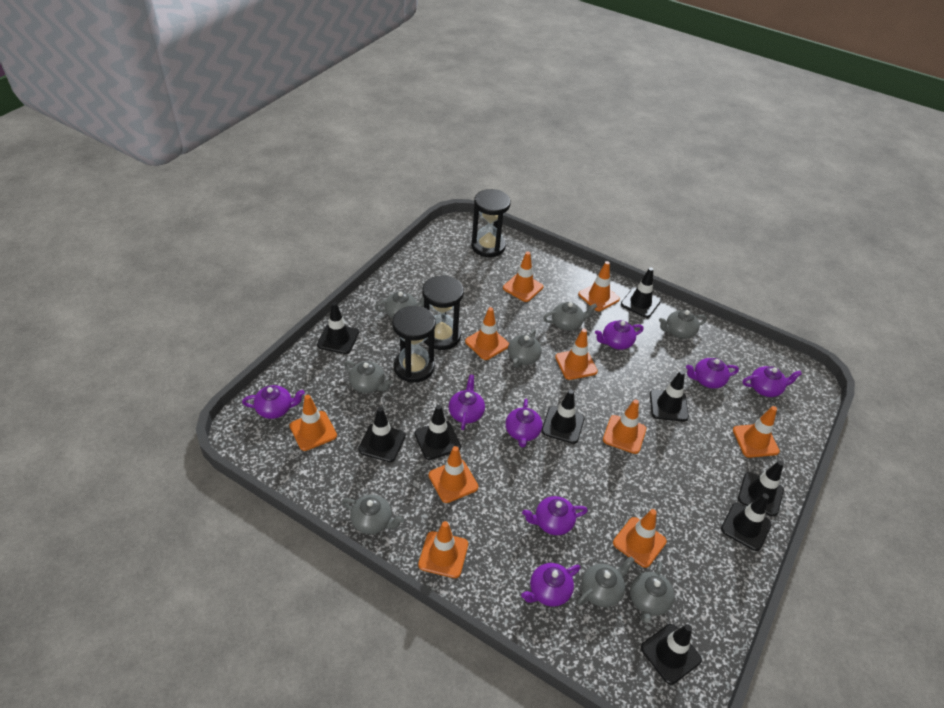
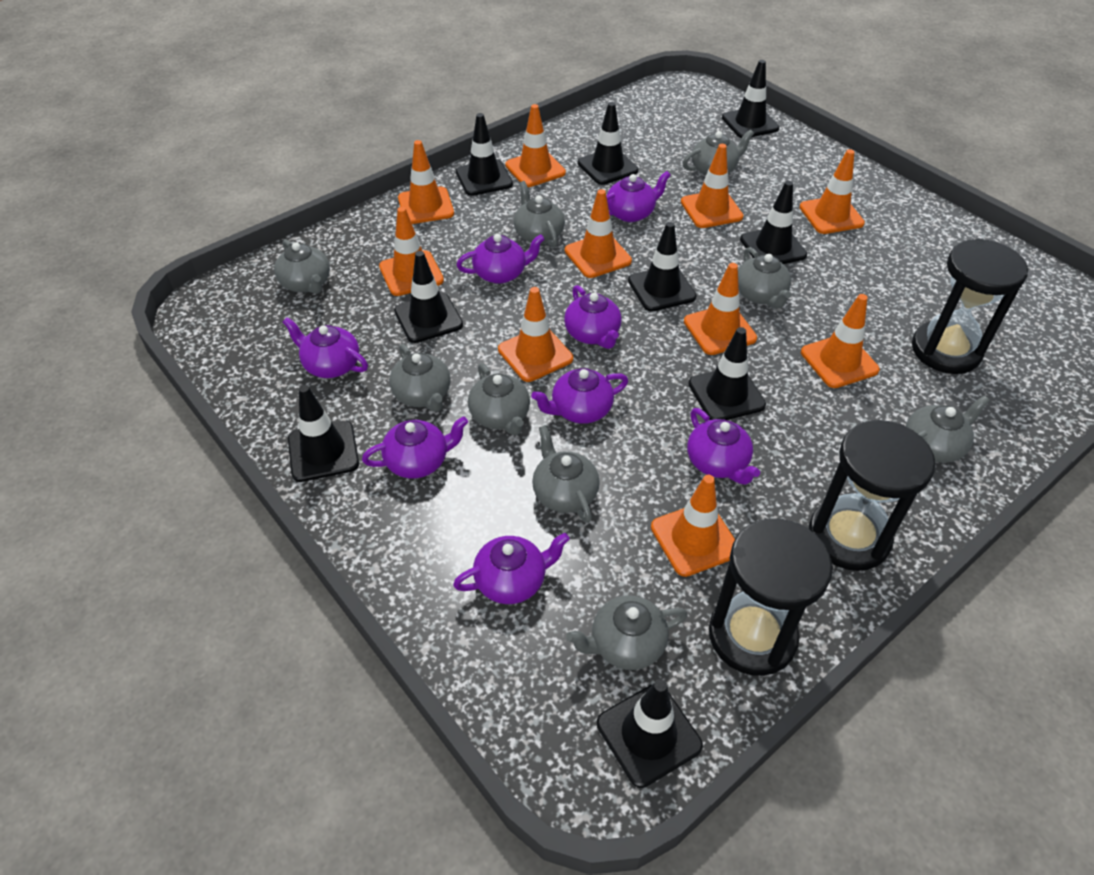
grey teapot: 8 -> 9

